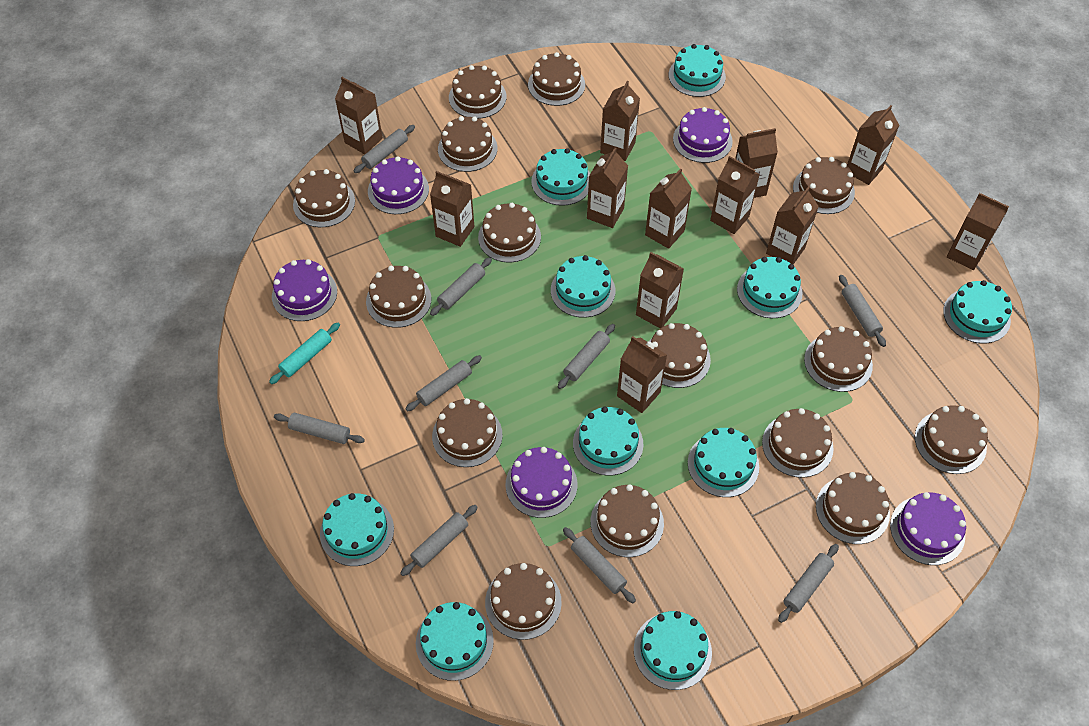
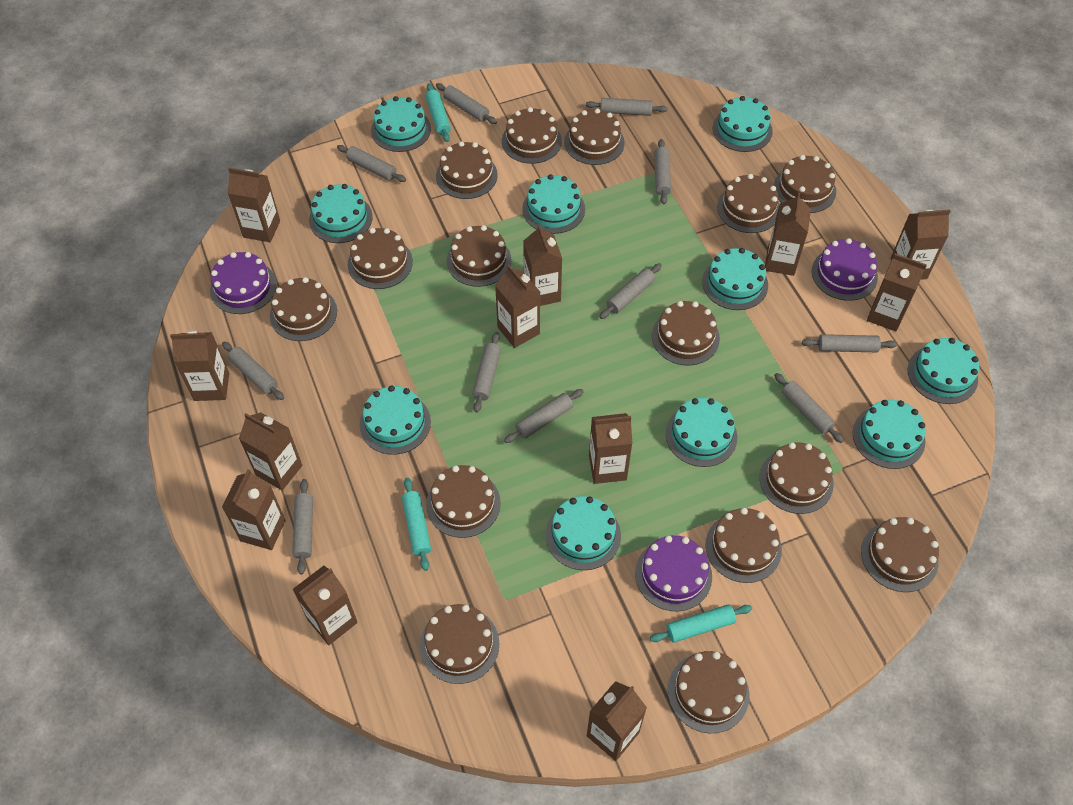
grey rolling pin: 9 -> 11
purple cake: 5 -> 3
turquoise rolling pin: 1 -> 3

